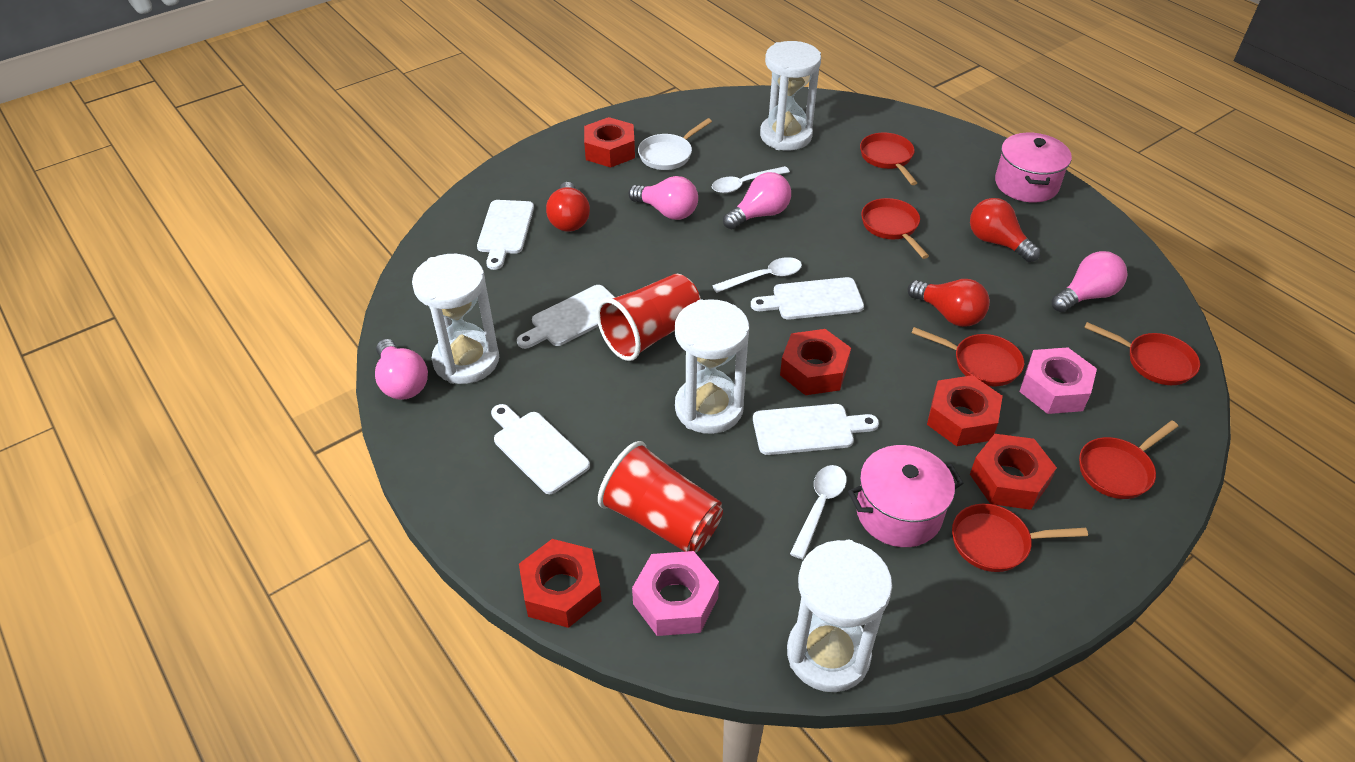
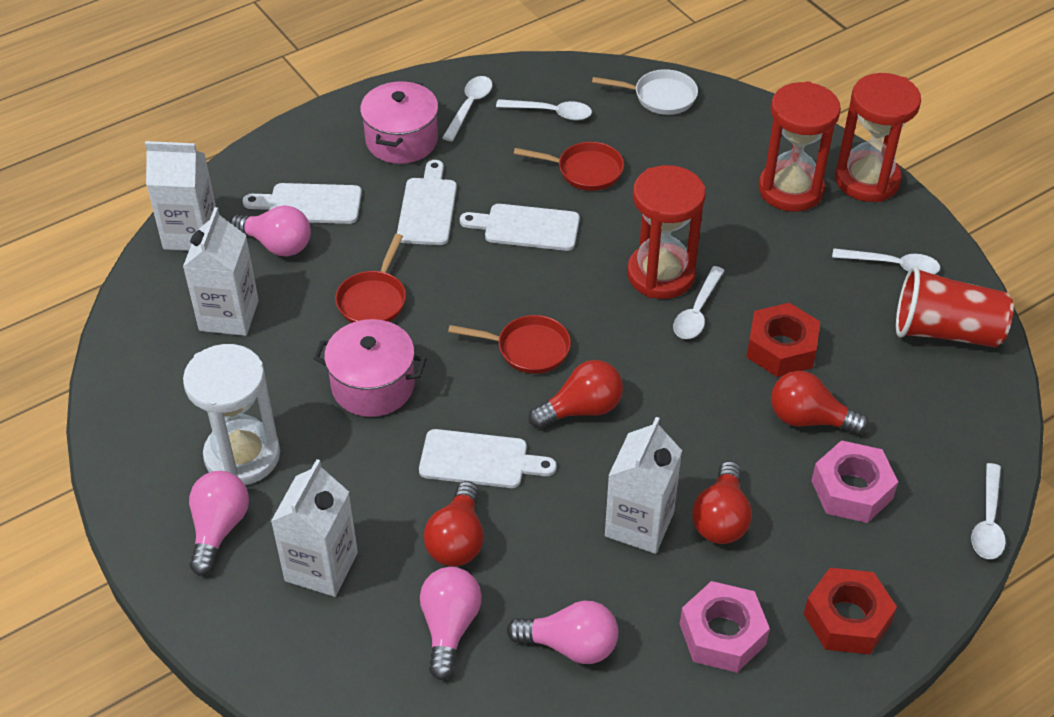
red cup: 2 -> 1
red hourglass: 0 -> 3
red light bulb: 3 -> 4
red nut: 5 -> 2
red pan: 6 -> 3
white carton: 0 -> 4
white cutting board: 5 -> 4
white hourglass: 4 -> 1
white spoon: 3 -> 5

